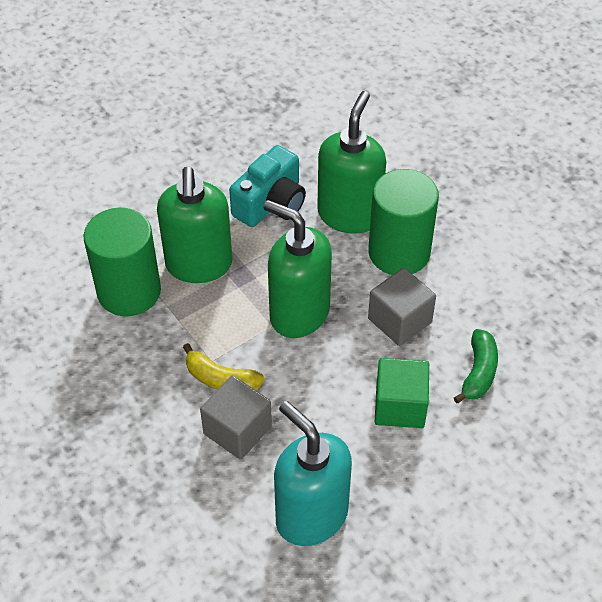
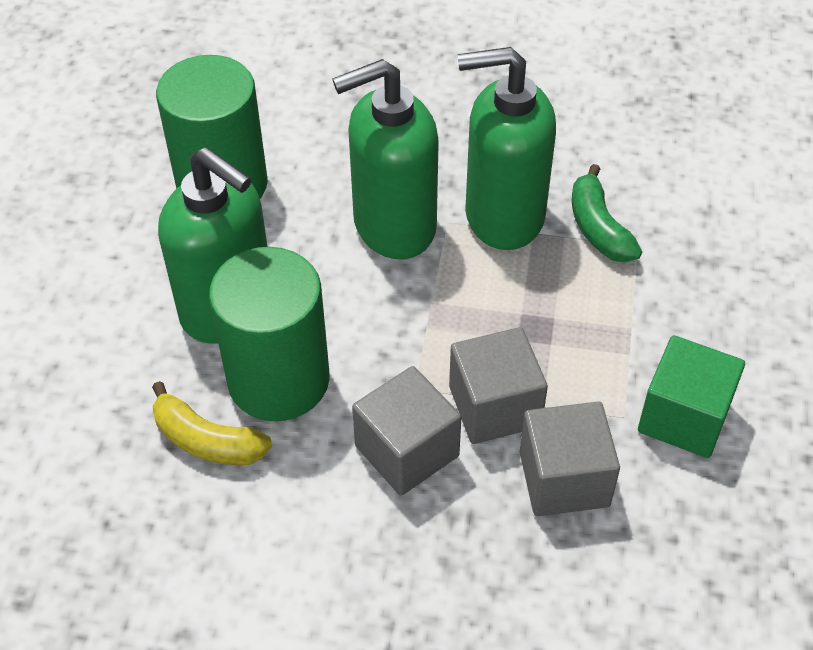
grey cube: 2 -> 3
turquoise camera: 1 -> 0
turquoise soap dispenser: 1 -> 0

